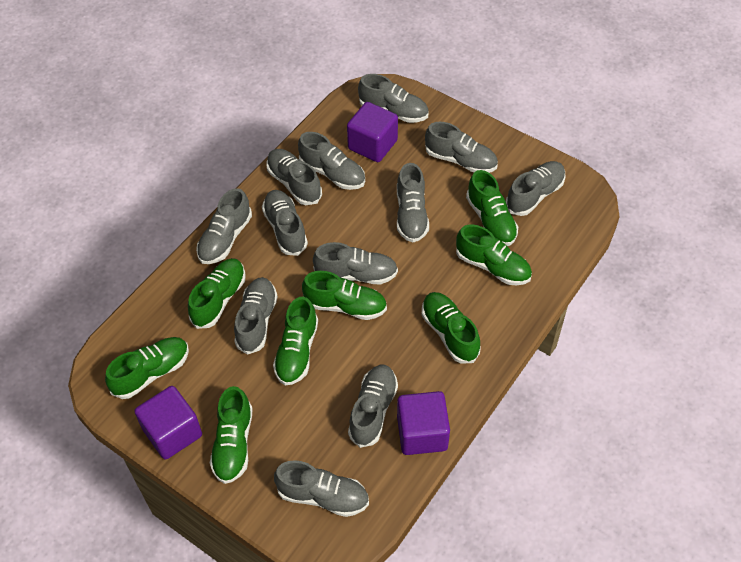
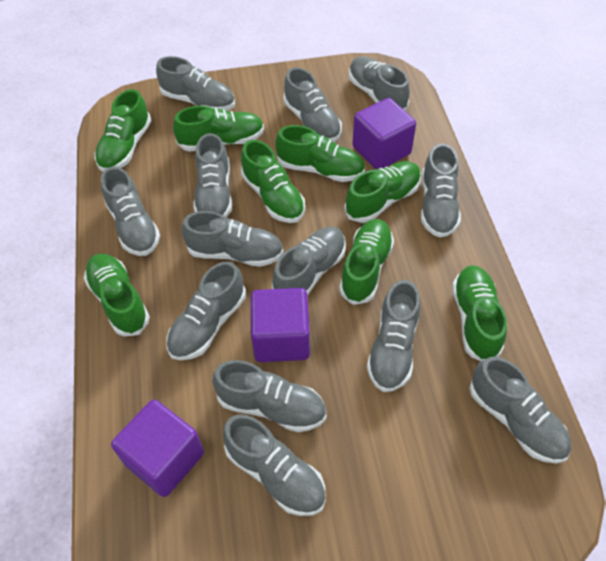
grey shoe: 12 -> 13

